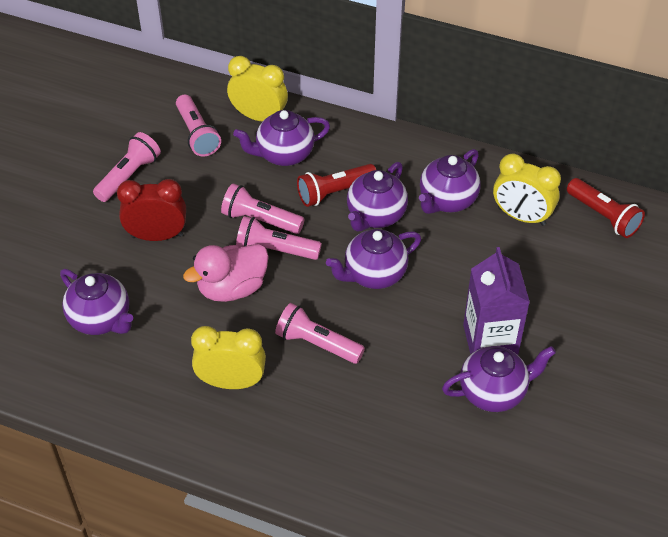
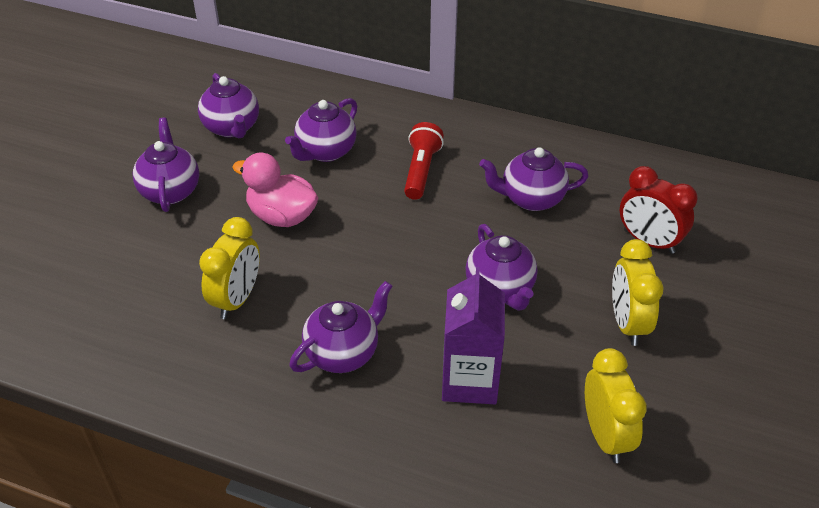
pink flashlight: 5 -> 0
red flashlight: 2 -> 1

